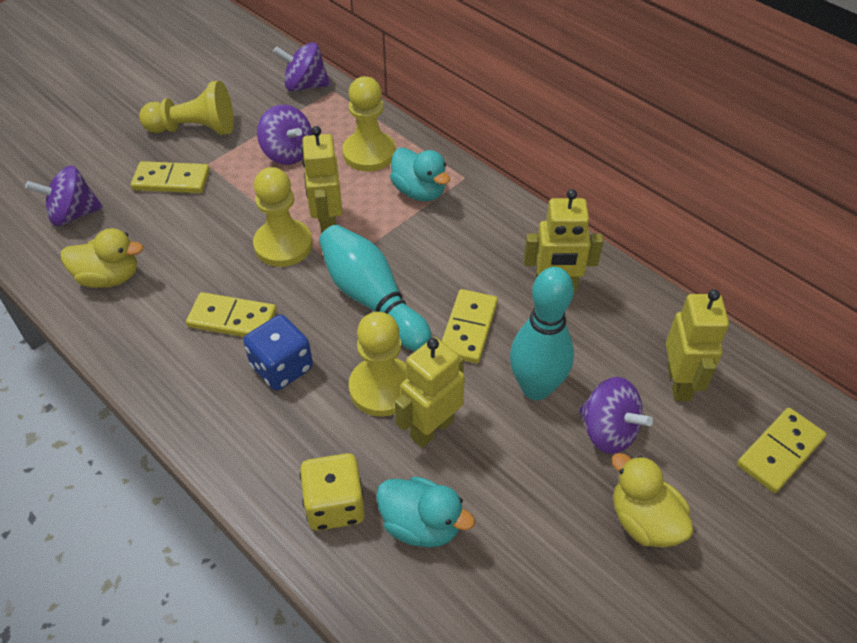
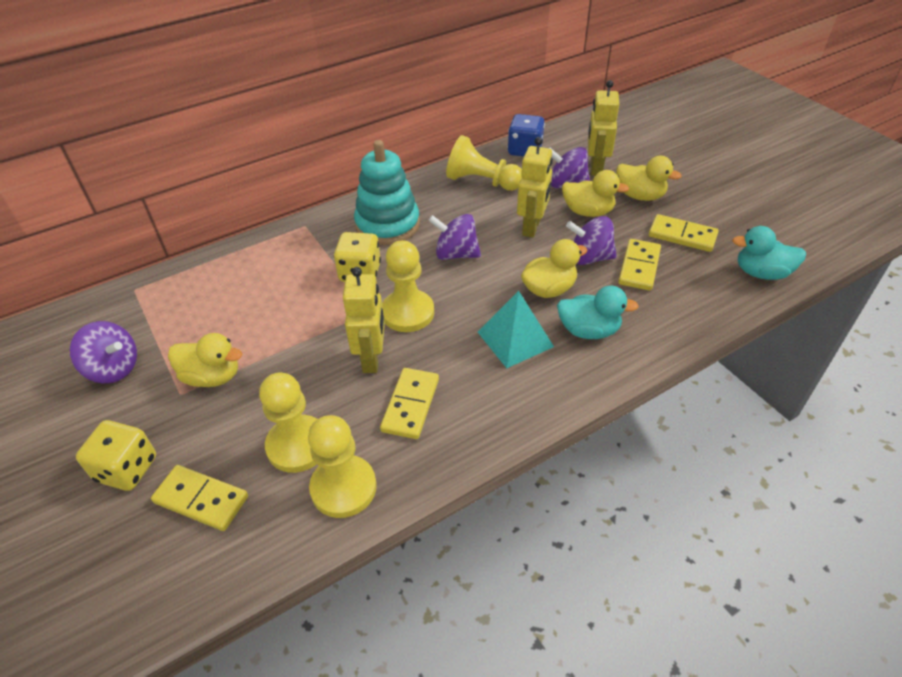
turquoise bowling pin: 2 -> 0
turquoise pyramid: 0 -> 1
turquoise stacking toy: 0 -> 1
yellow dice: 1 -> 2
yellow duck: 2 -> 4
yellow robot: 4 -> 3

